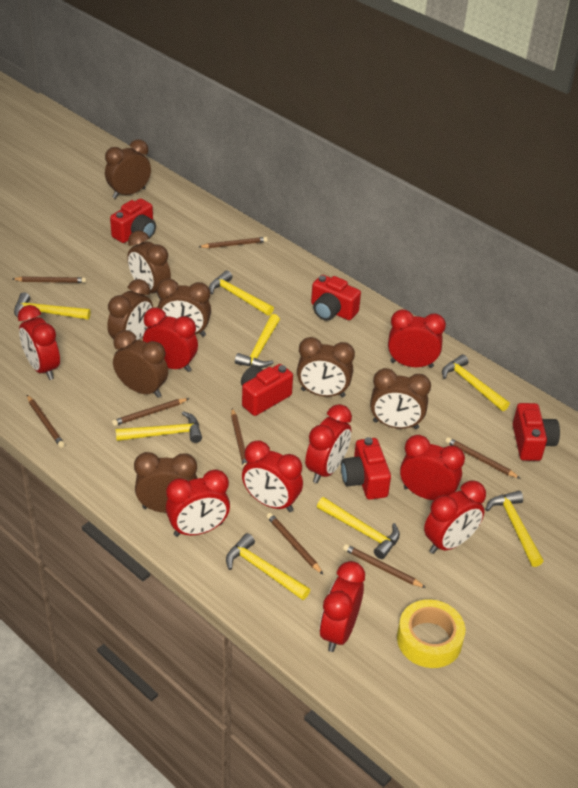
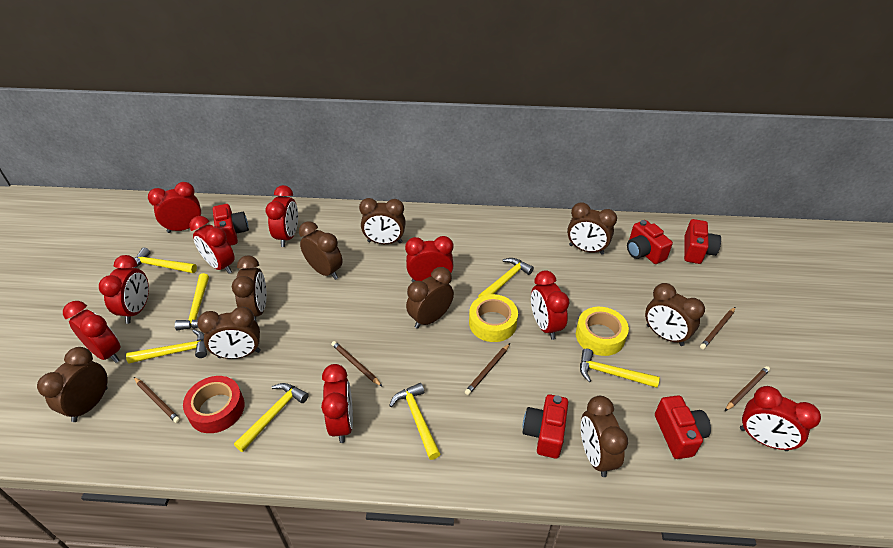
brown clock: 8 -> 9
brown pencil: 8 -> 5
red tape: 0 -> 1
yellow hammer: 8 -> 7
yellow tape: 1 -> 2

